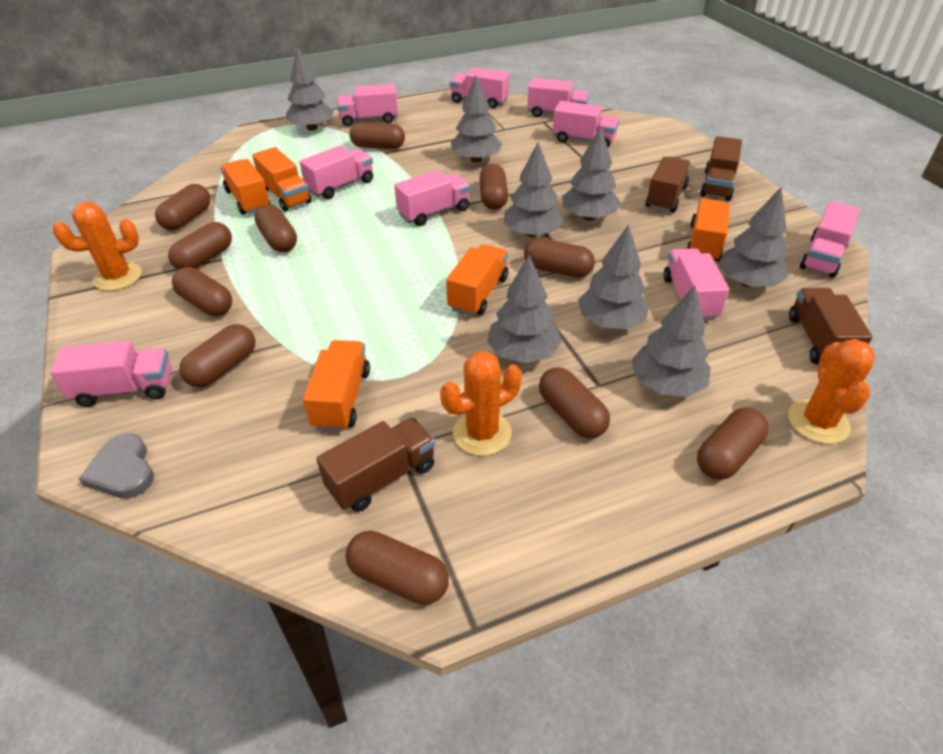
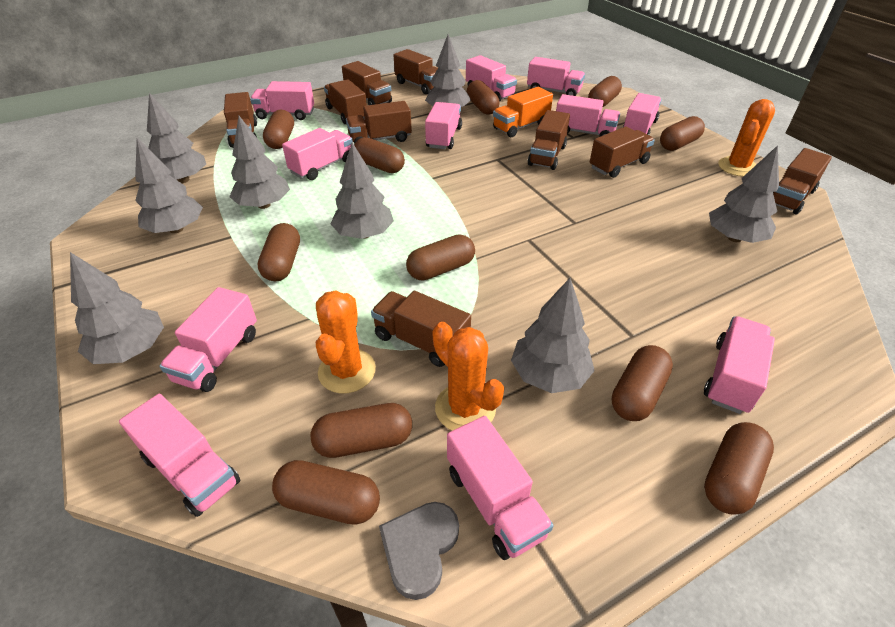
brown truck: 4 -> 9
orange truck: 5 -> 1
pink truck: 9 -> 11

